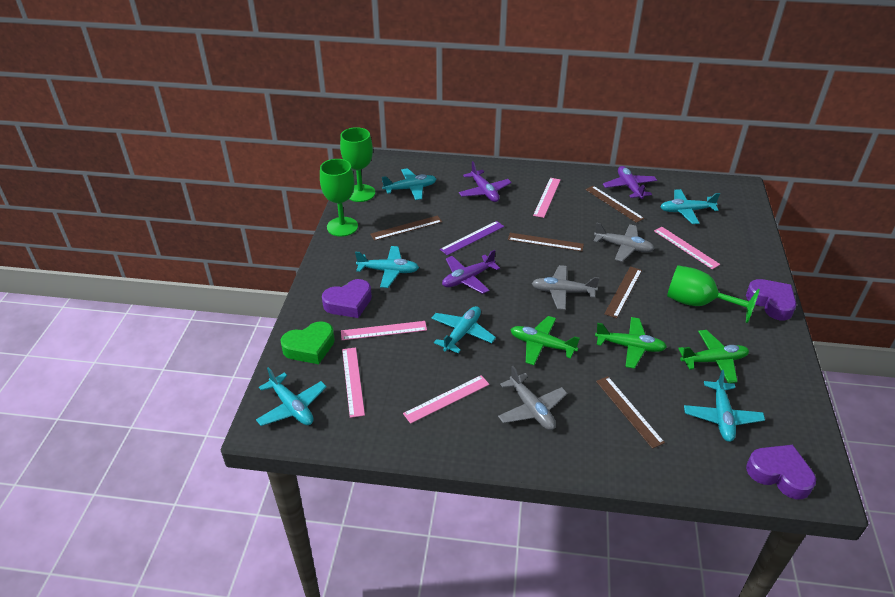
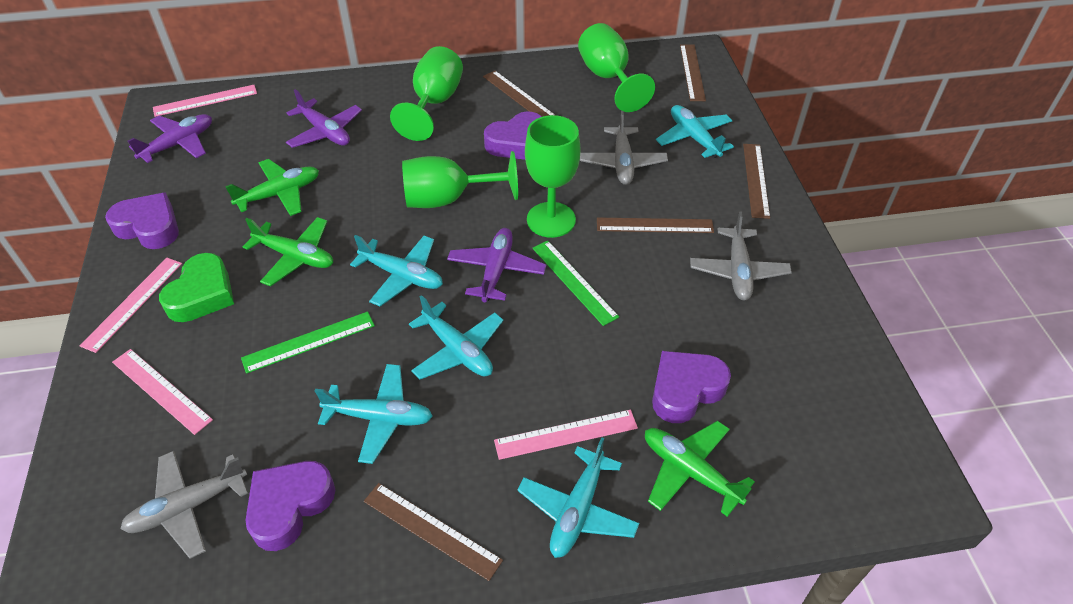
green goblet: 3 -> 4
green ruler: 0 -> 2
pink ruler: 5 -> 4
purple heart: 3 -> 4
purple ruler: 1 -> 0
turquoise plane: 6 -> 5

